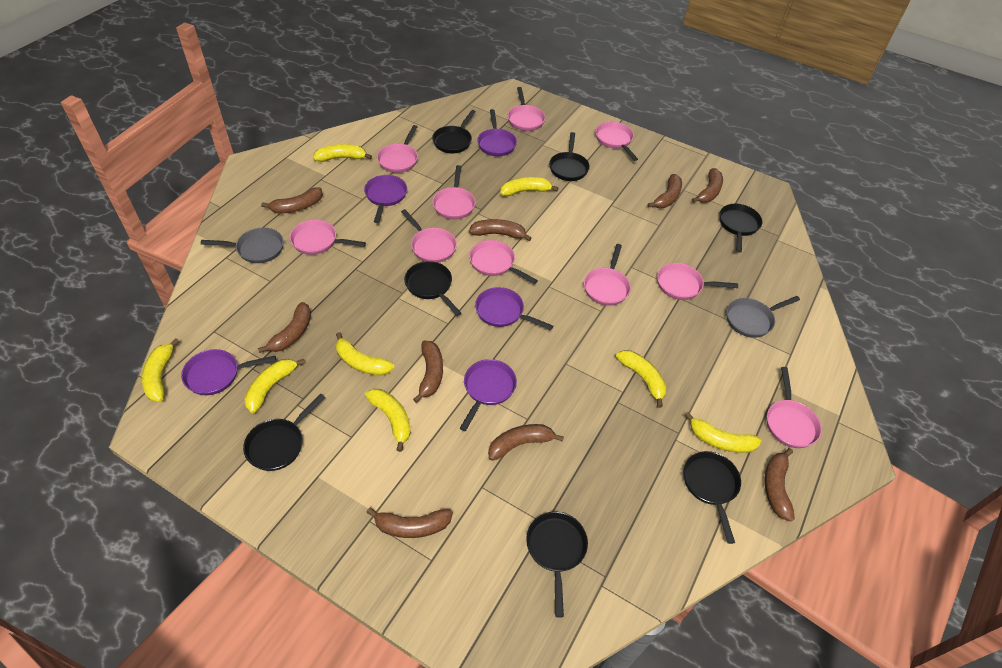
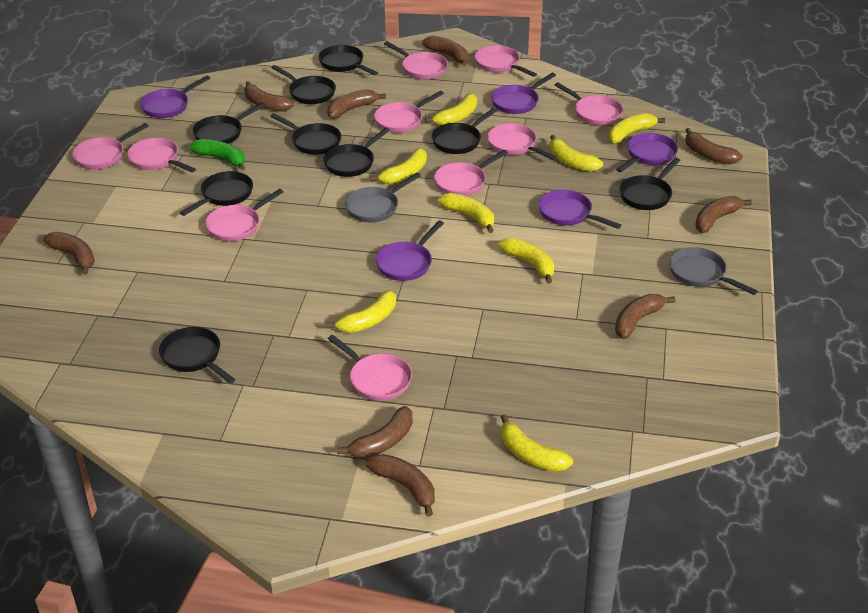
black pan: 7 -> 9
green banana: 0 -> 1

